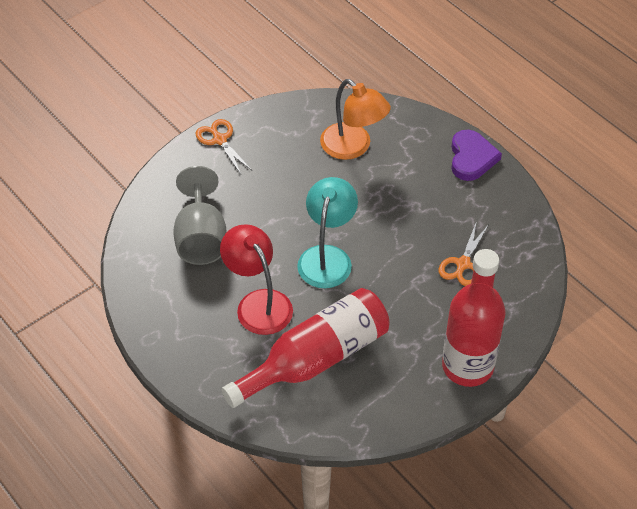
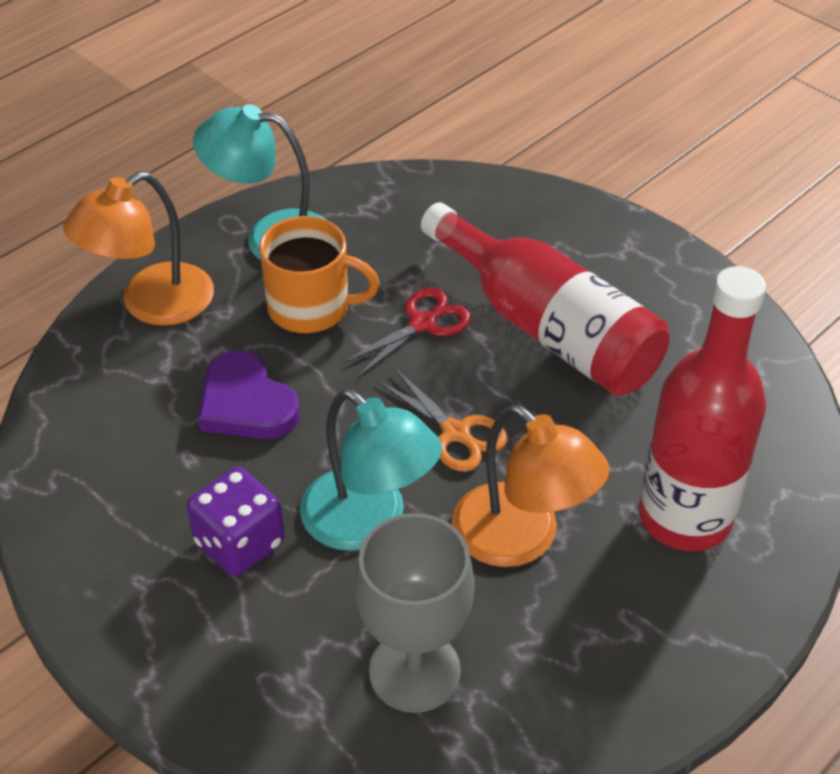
orange lamp: 1 -> 2
orange mug: 0 -> 1
orange scissors: 2 -> 1
purple dice: 0 -> 1
red lamp: 1 -> 0
red scissors: 0 -> 1
turquoise lamp: 1 -> 2

